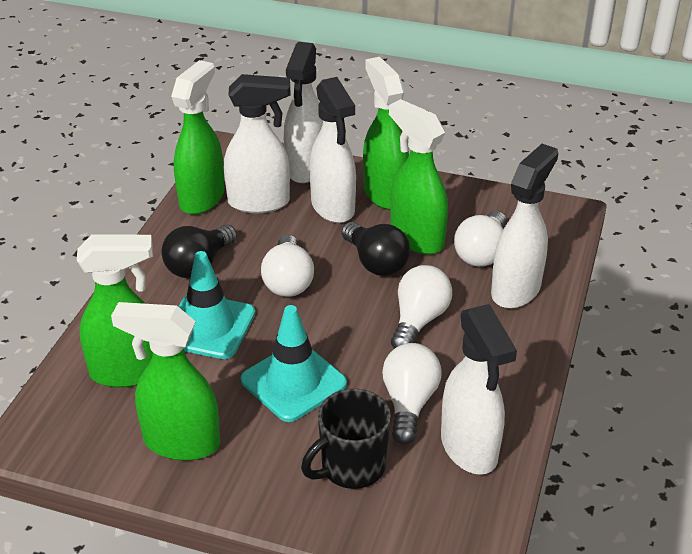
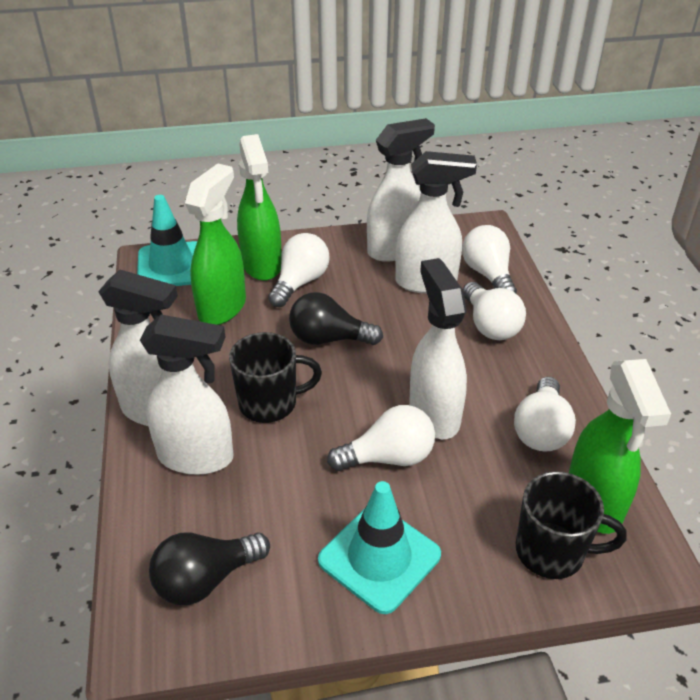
black mug: 1 -> 2
green spray bottle: 5 -> 3
white light bulb: 4 -> 5

